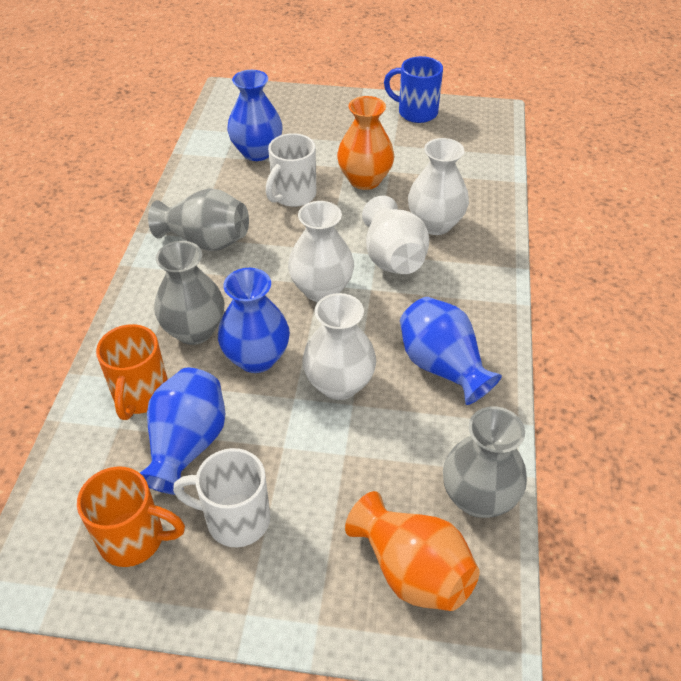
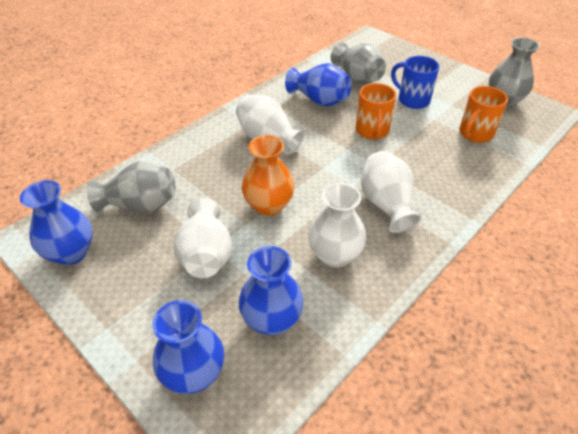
orange vase: 2 -> 1
white mug: 2 -> 0

